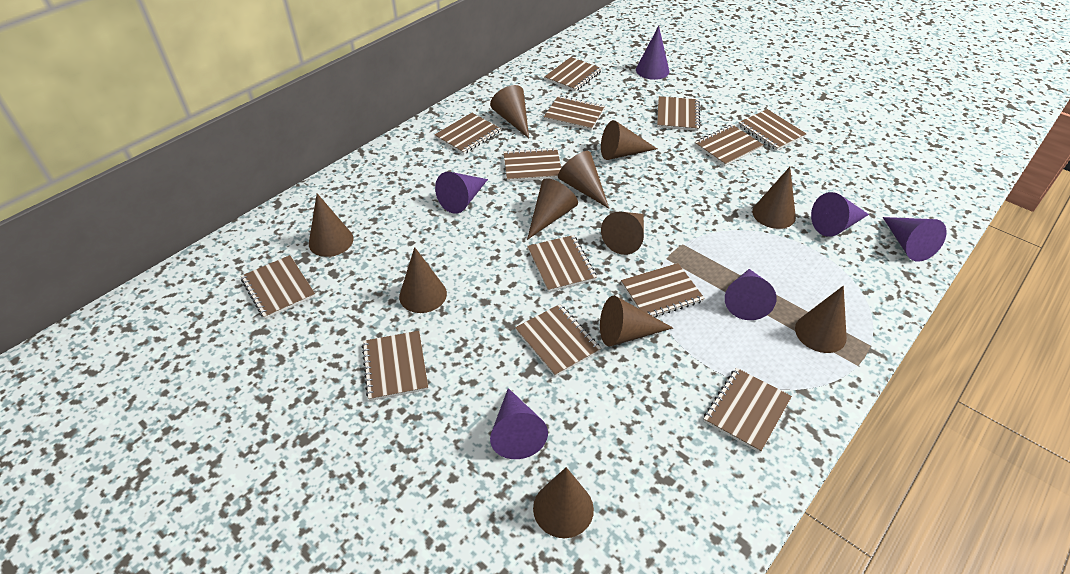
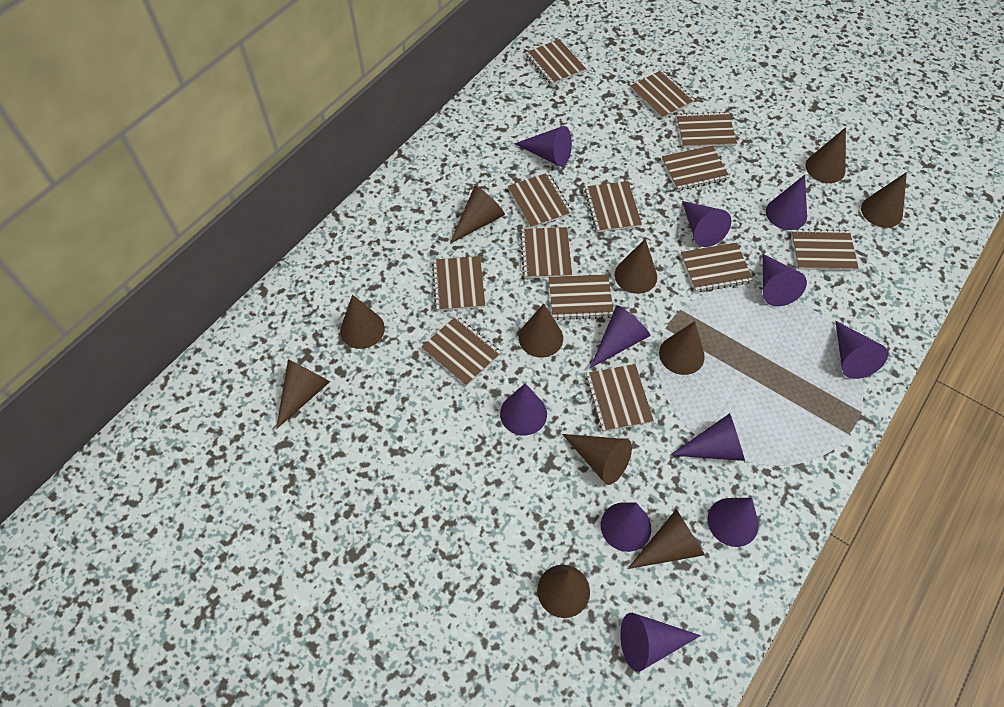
purple cone: 6 -> 11

